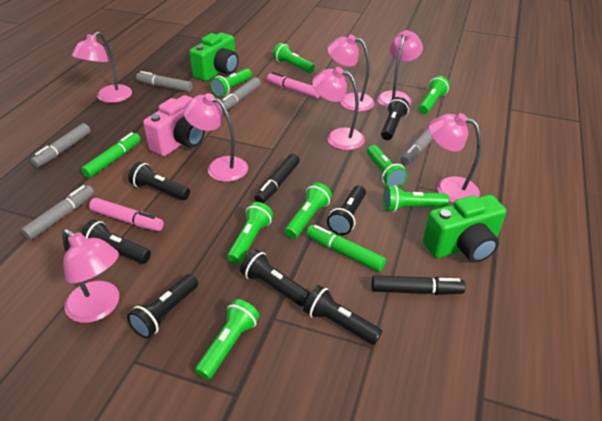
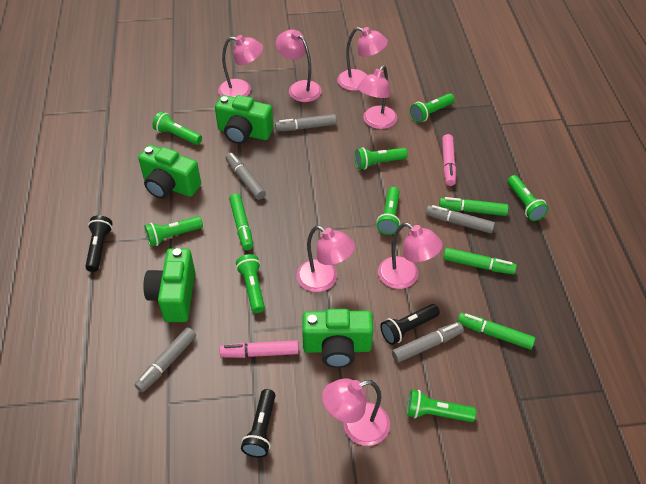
black flashlight: 7 -> 3
black marker: 2 -> 0
green camera: 2 -> 4
green marker: 2 -> 4
pink camera: 1 -> 0

